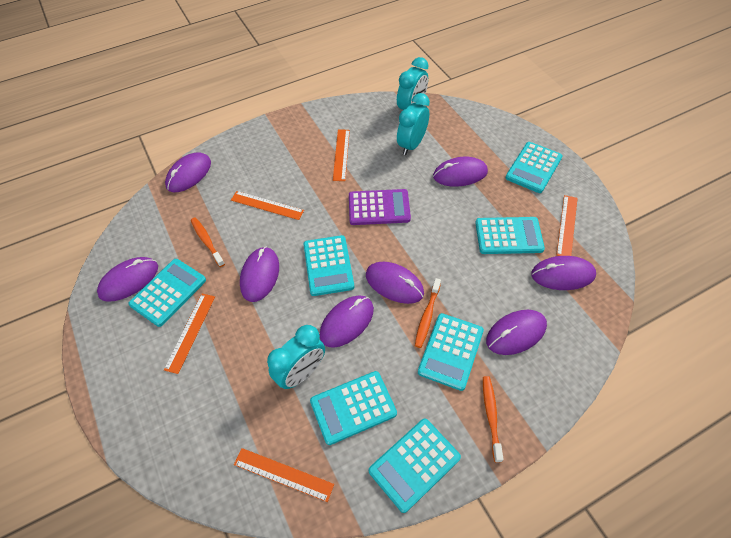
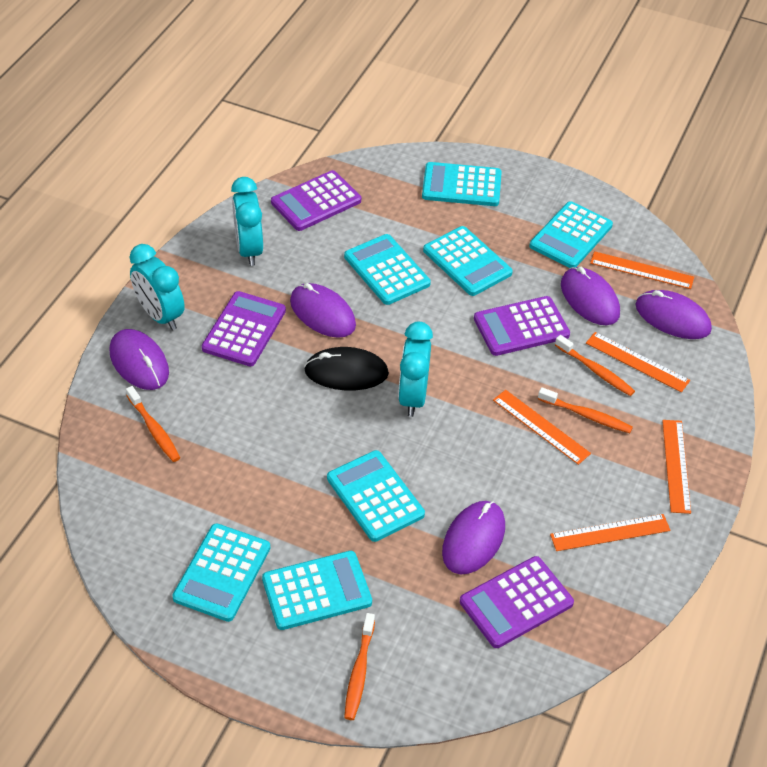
black mouse: 0 -> 1
orange toothbrush: 3 -> 4
purple calculator: 1 -> 4
purple mouse: 8 -> 5

